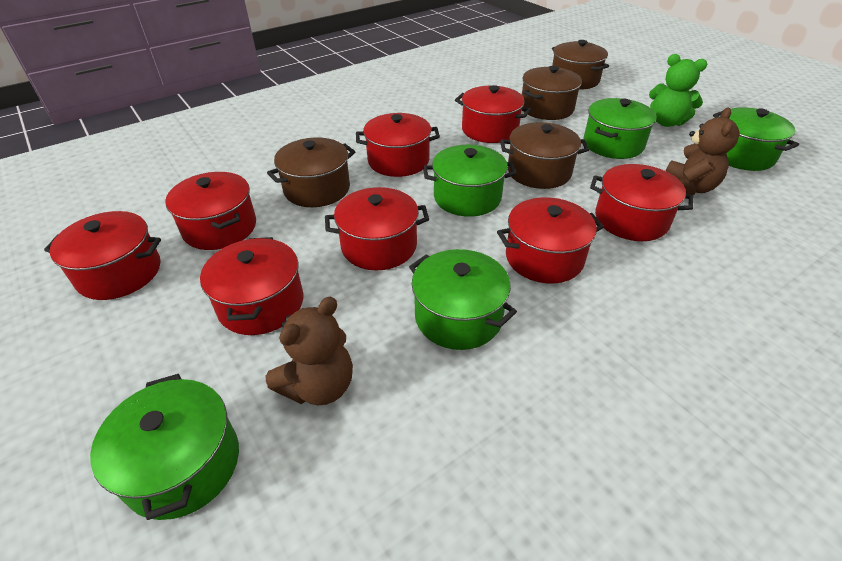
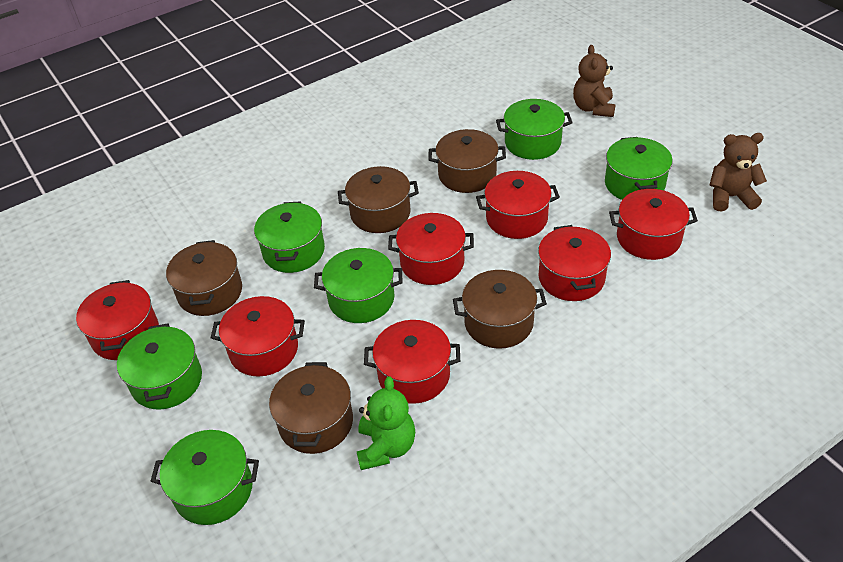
brown pot: 4 -> 5
green pot: 5 -> 6
red pot: 8 -> 7

